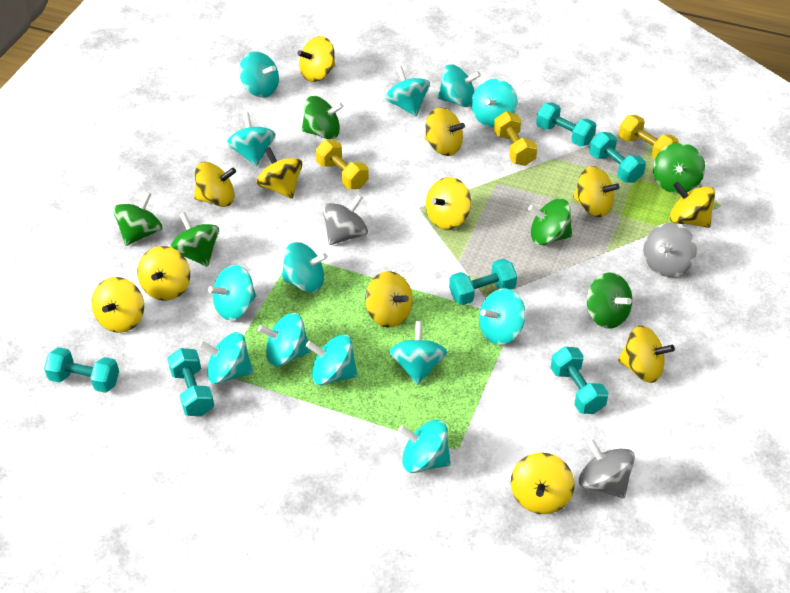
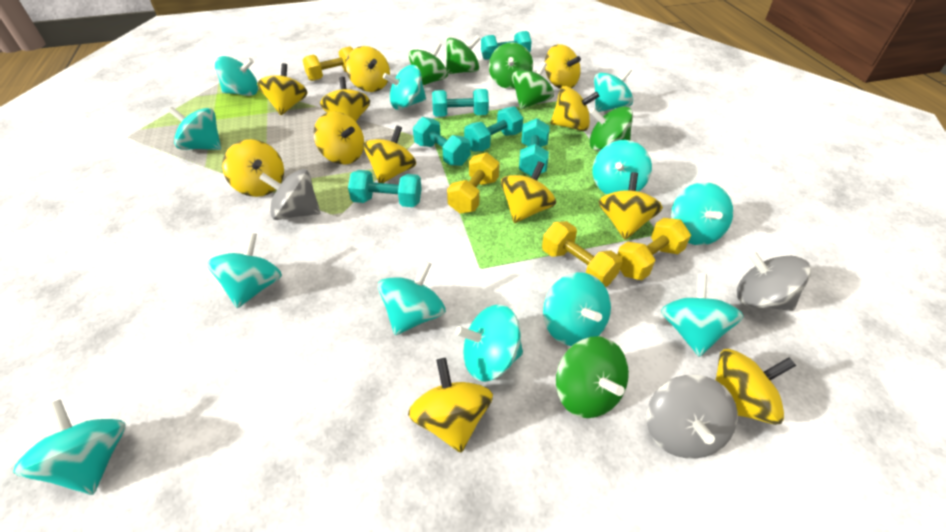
turquoise spinning top: 13 -> 12
yellow dumbbell: 3 -> 4

